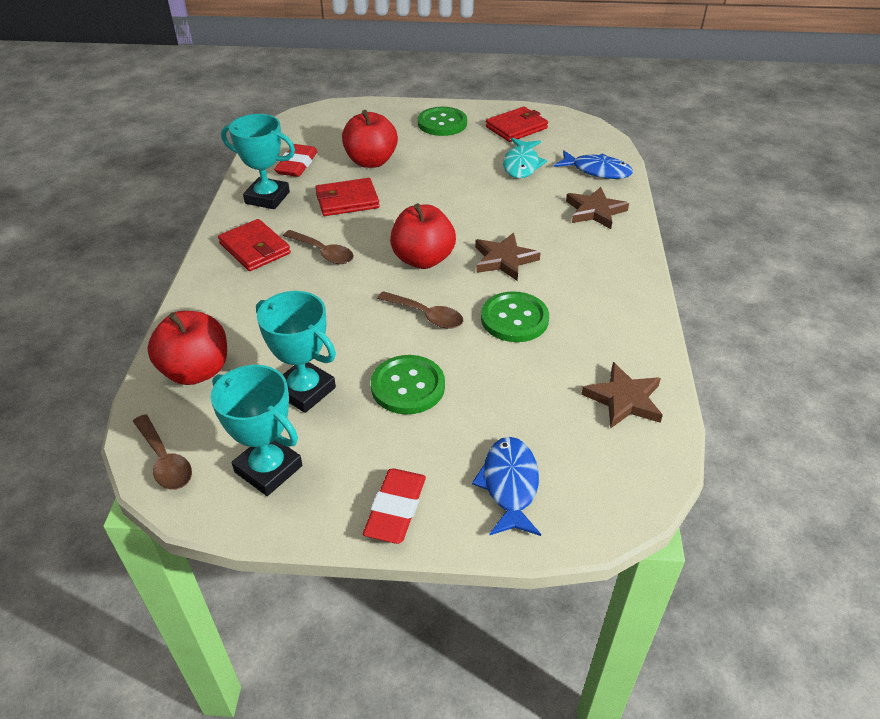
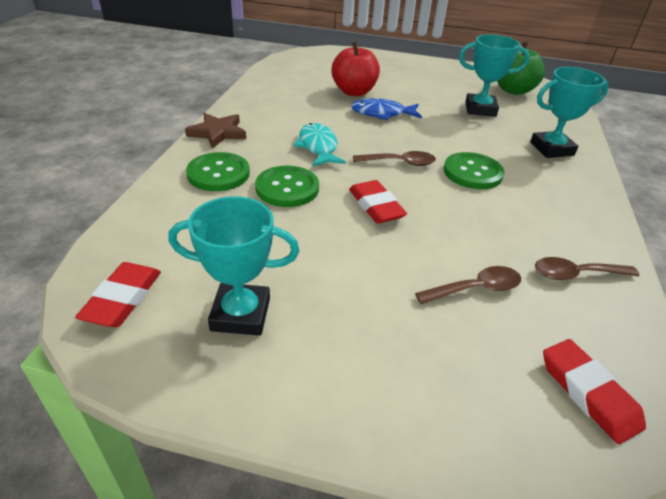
blue fish: 2 -> 1
brown star: 3 -> 1
green apple: 0 -> 1
red apple: 3 -> 1
red eraser: 2 -> 3
red wallet: 3 -> 0

